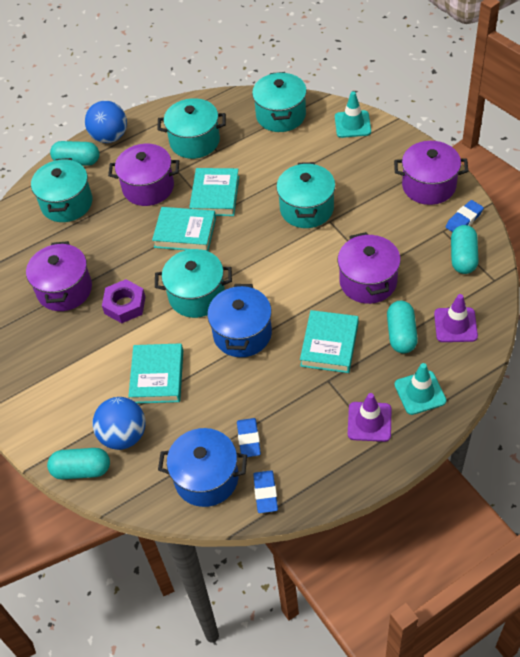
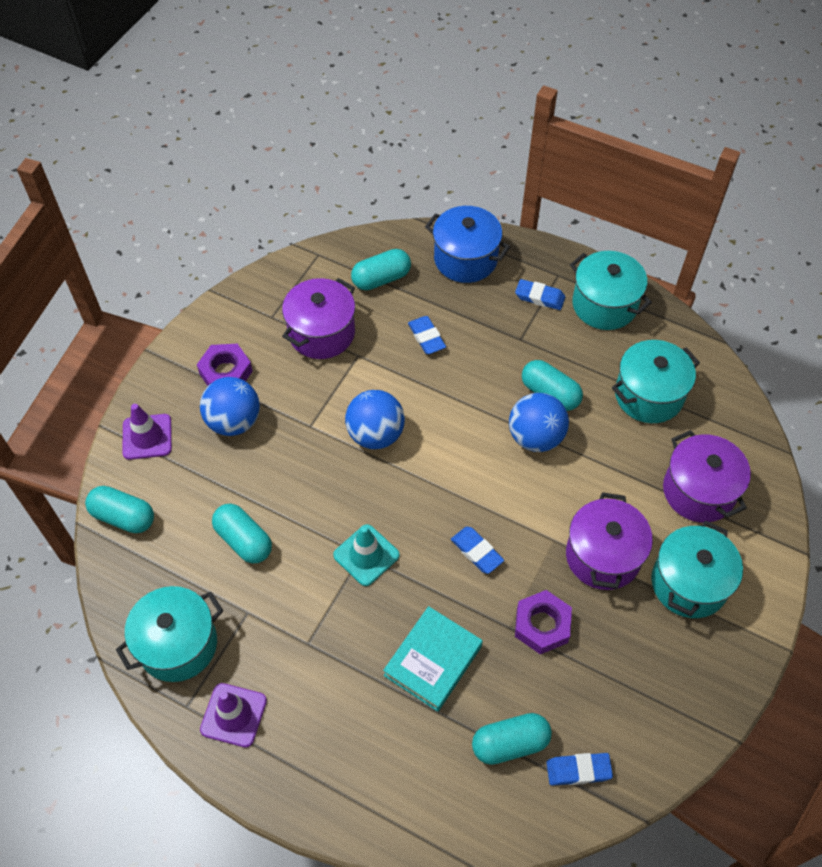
blue ball: 2 -> 3
blue eraser: 3 -> 4
blue pot: 2 -> 1
purple nut: 1 -> 2
purple pot: 4 -> 3
turquoise book: 4 -> 1
turquoise capsule: 4 -> 5
turquoise pot: 5 -> 4
turquoise traffic cone: 2 -> 1

